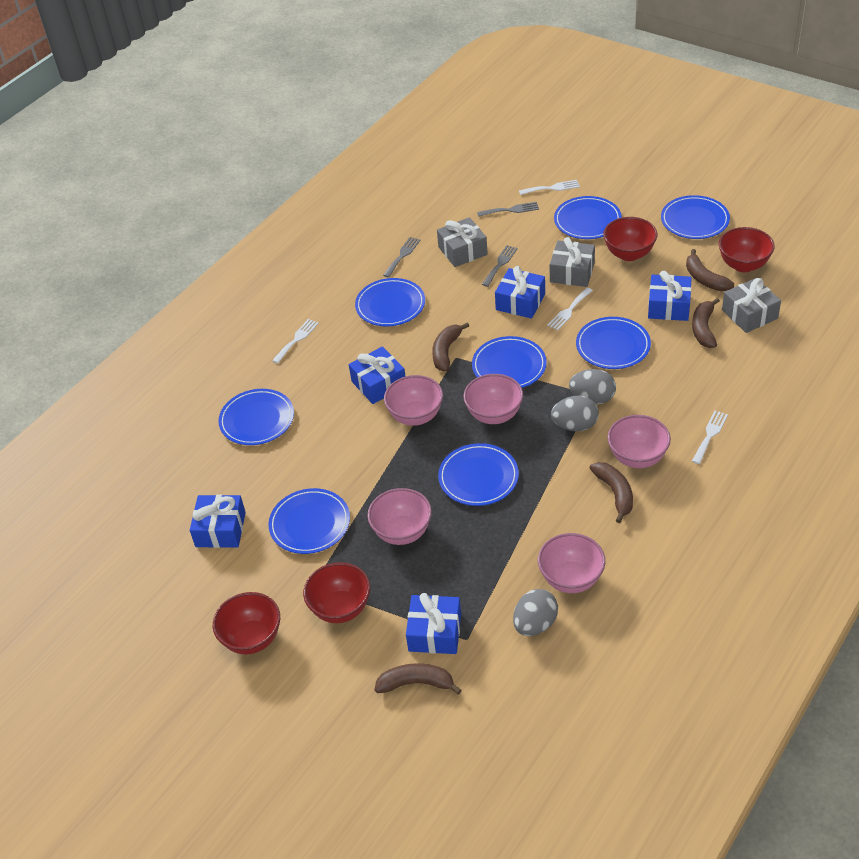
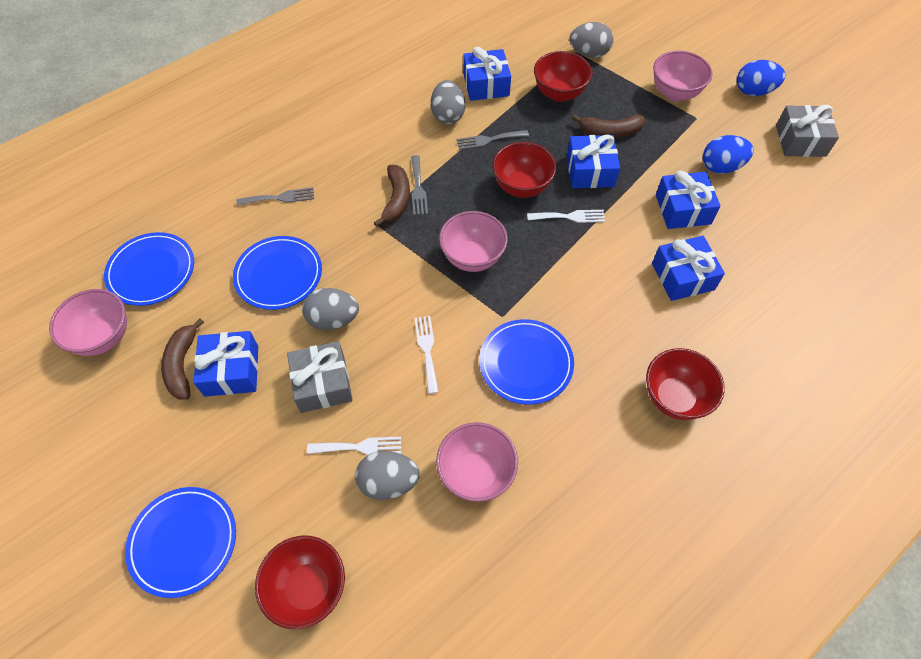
blue egg: 0 -> 2
blue plate: 8 -> 4
brown banana: 5 -> 3
grey egg: 3 -> 4
grey gift: 3 -> 2
pink bowl: 5 -> 4
white fork: 4 -> 3

